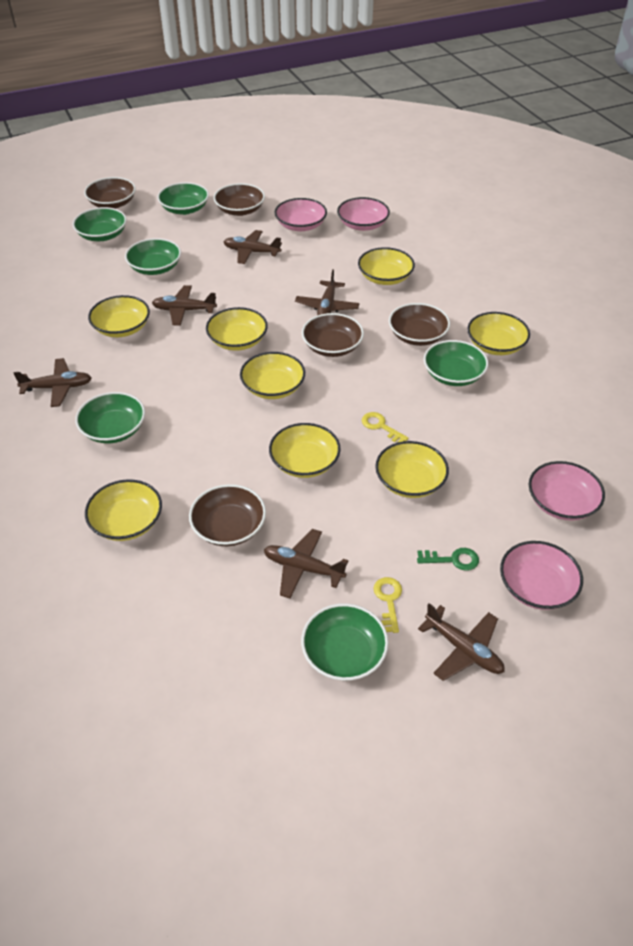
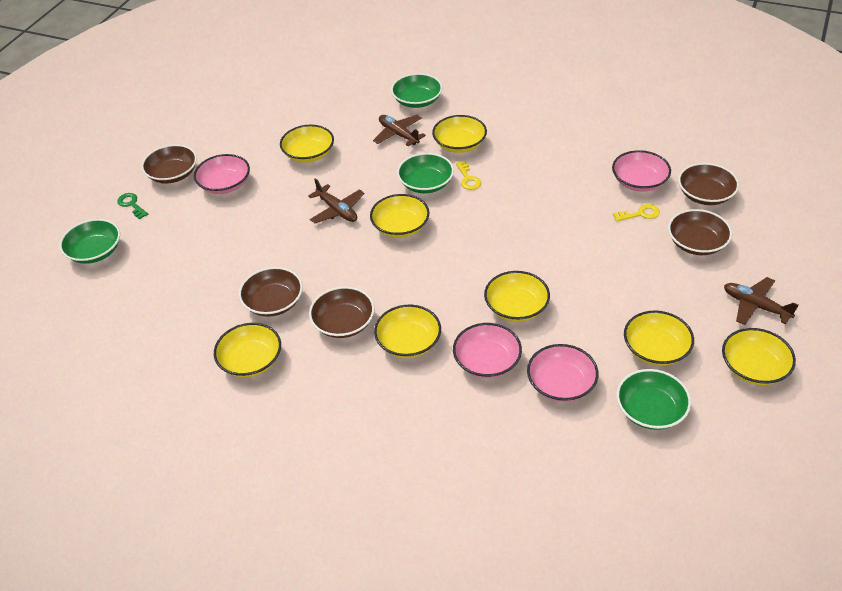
brown plane: 6 -> 3
green bowl: 6 -> 4

